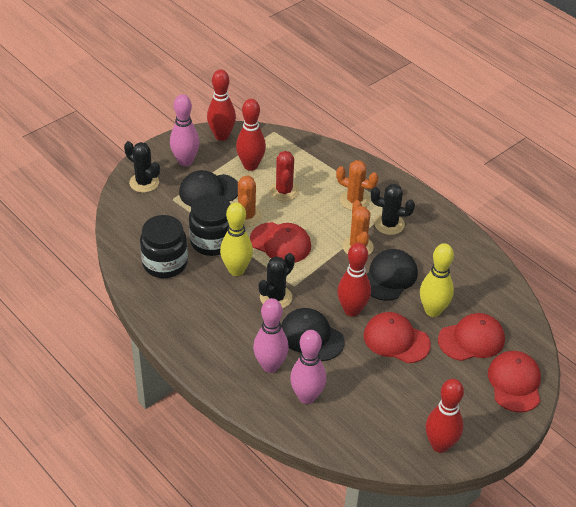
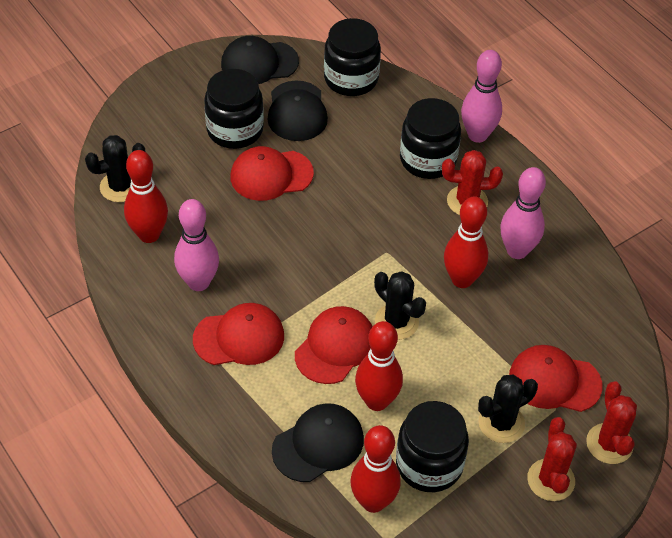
black jar: 2 -> 4
orange cactus: 3 -> 0
red cactus: 1 -> 3
yellow bowling pin: 2 -> 0

